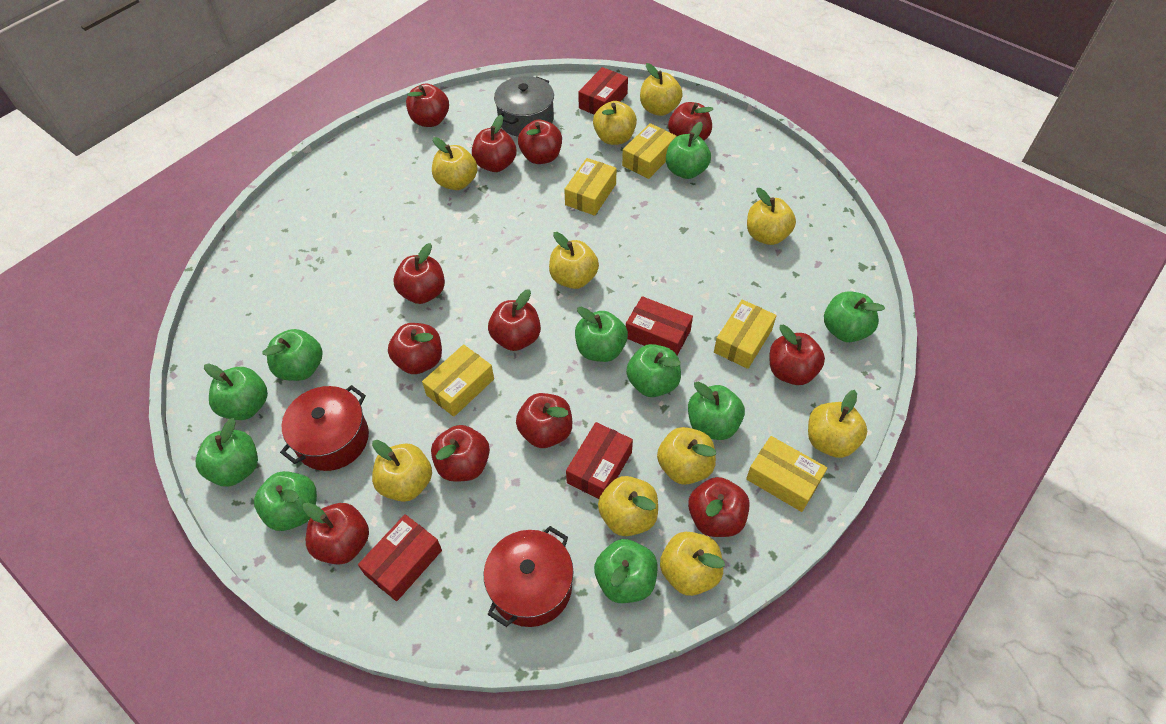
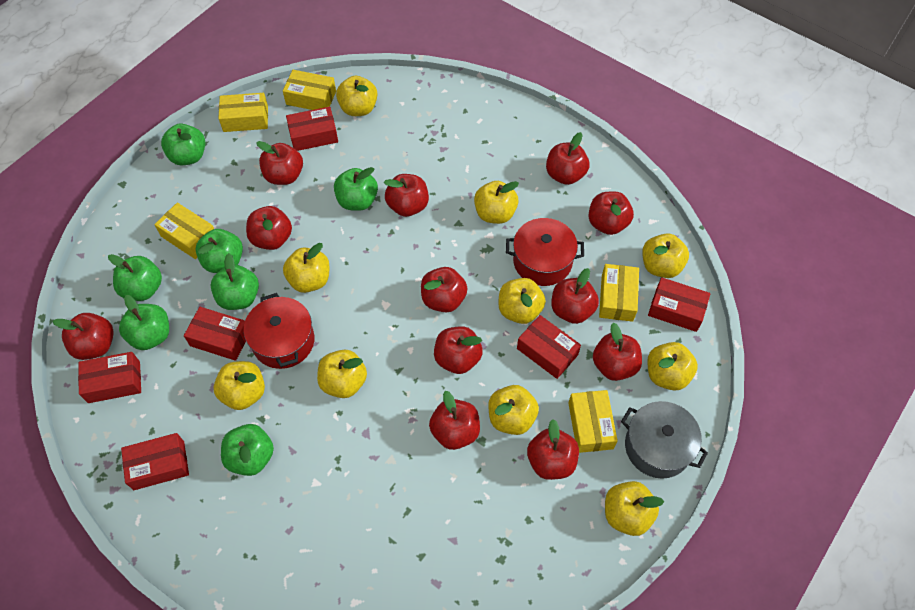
green apple: 10 -> 7
red box: 4 -> 6

